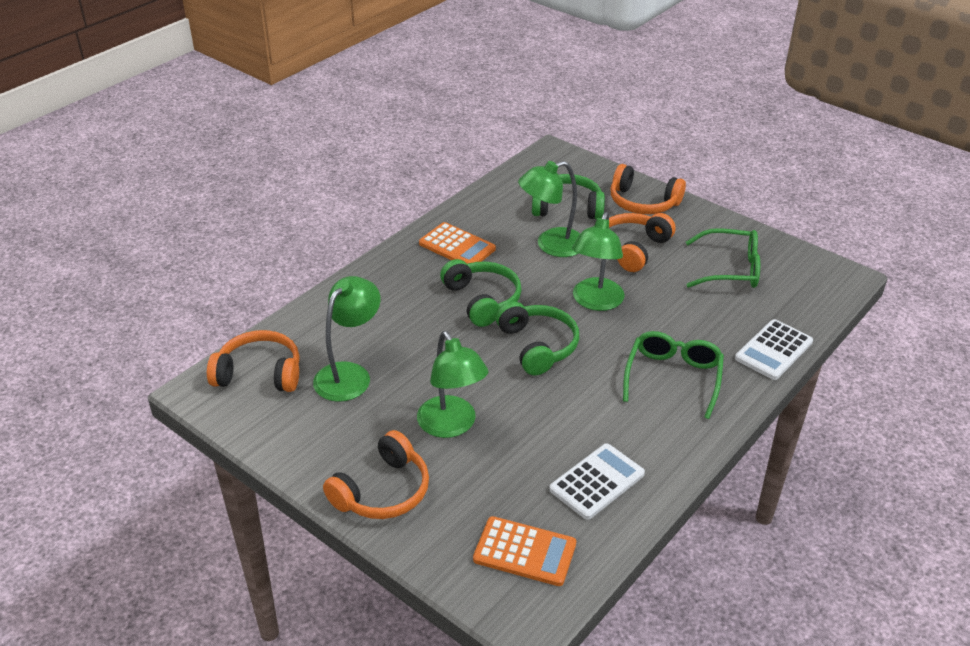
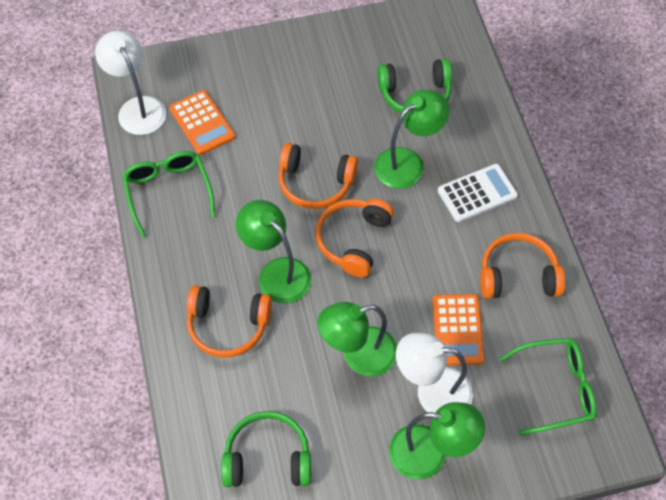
green headphones: 3 -> 2
white calculator: 2 -> 1
white lamp: 0 -> 2

